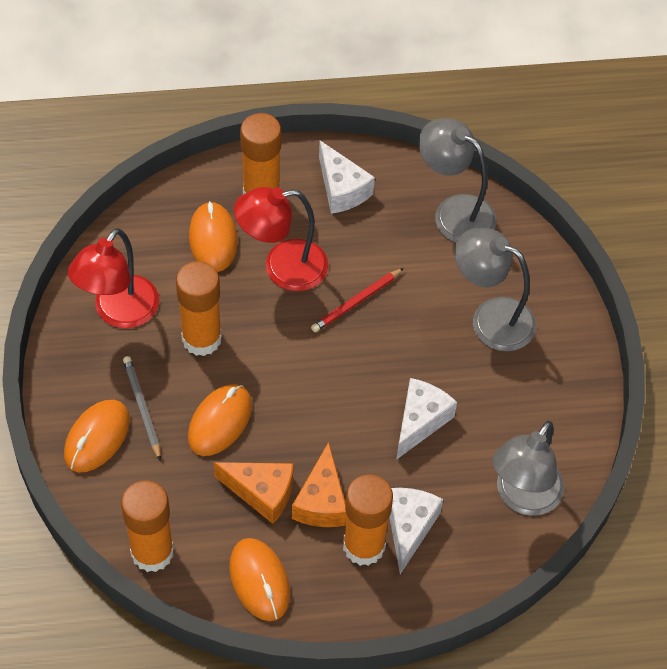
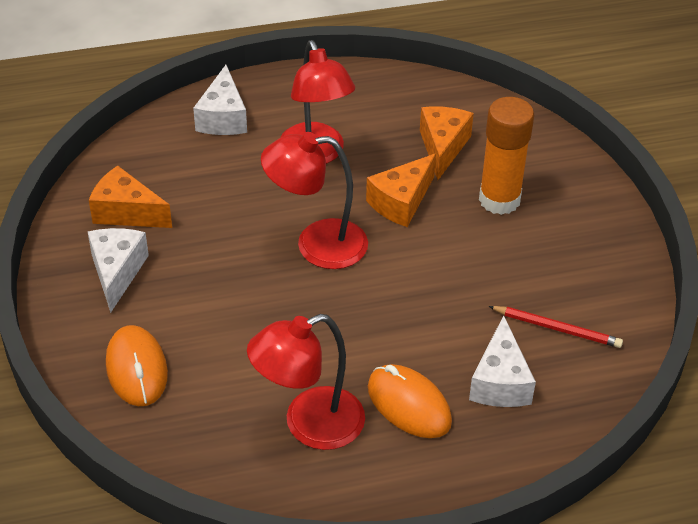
grey lamp: 3 -> 0
grey pencil: 1 -> 0
orange cheese: 2 -> 3
orange glue stick: 4 -> 1
orange mouse: 4 -> 2
red lamp: 2 -> 3

